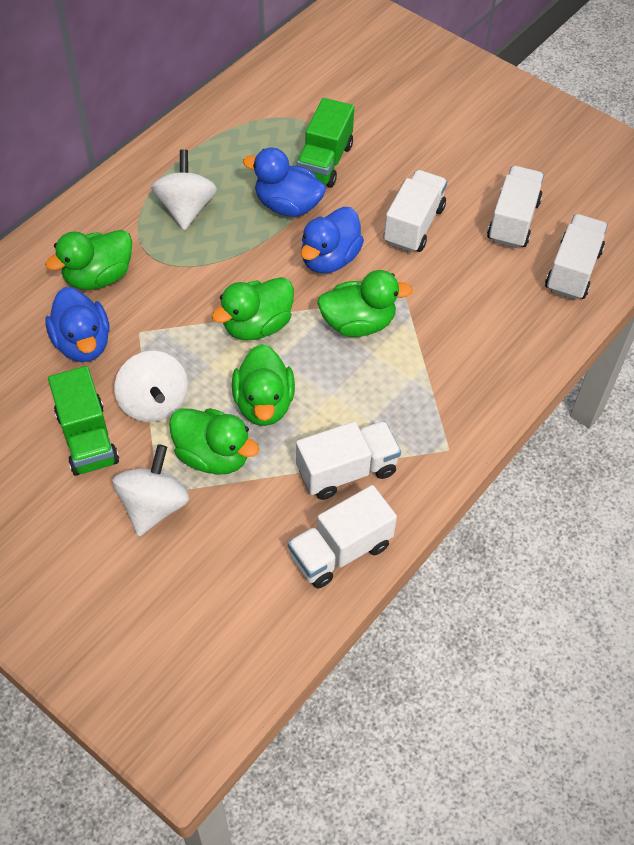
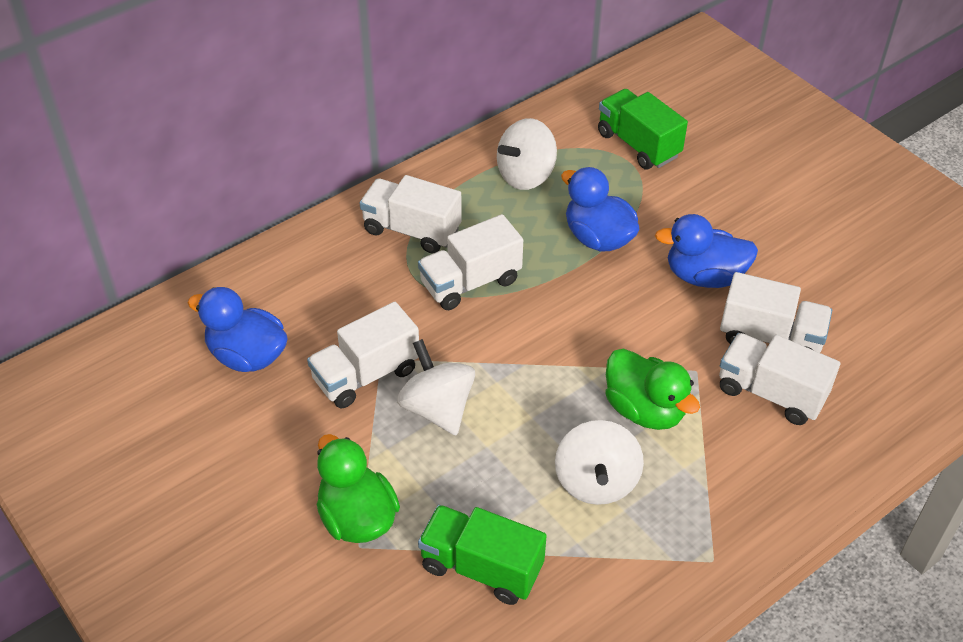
green duck: 5 -> 2

